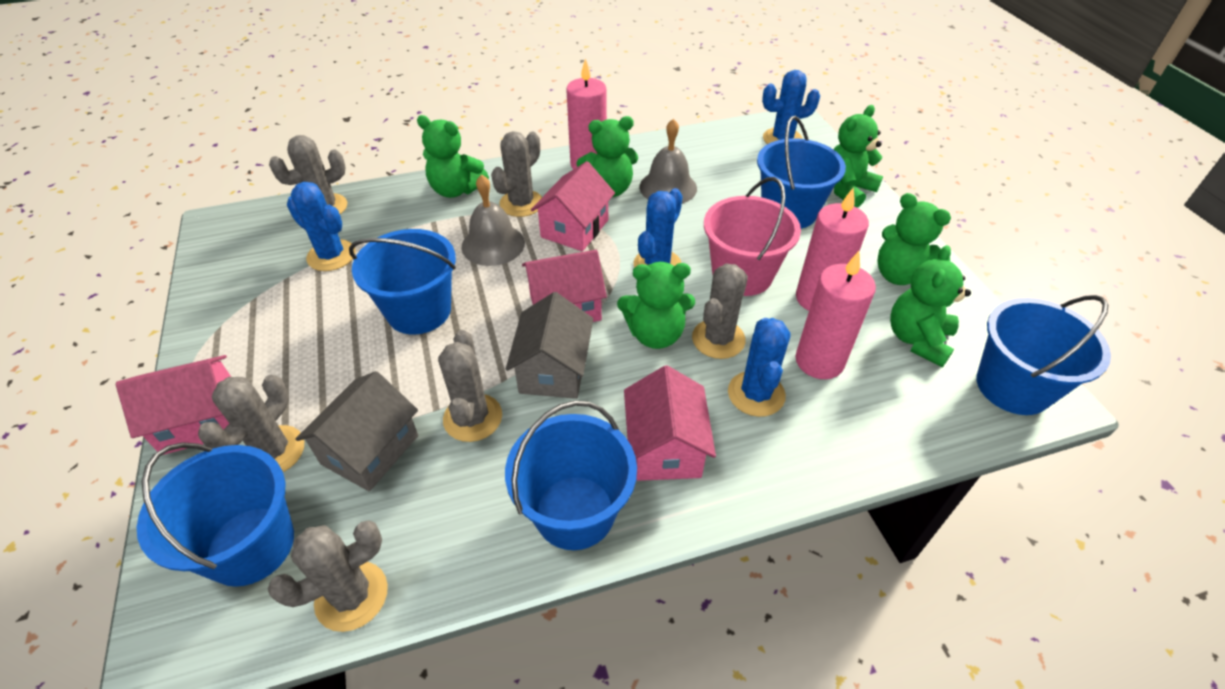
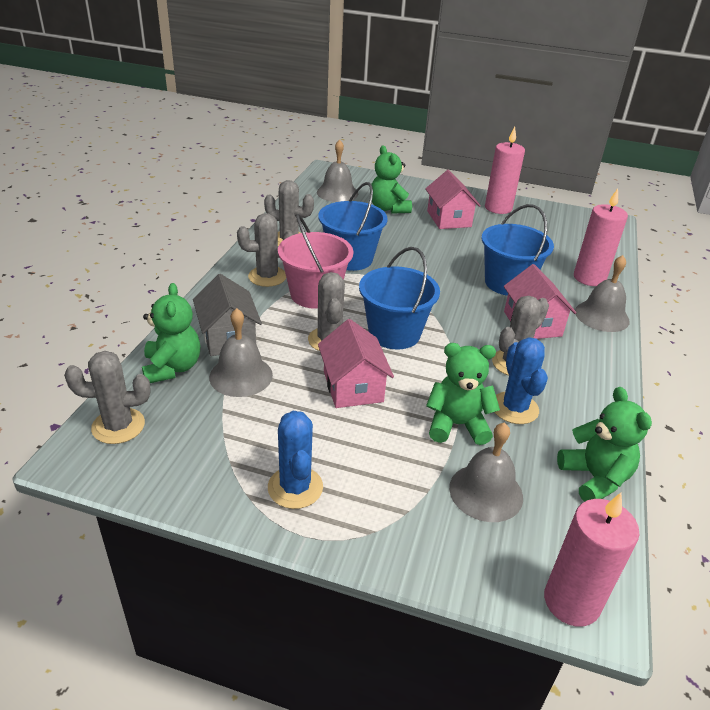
blue bucket: 5 -> 3
blue cactus: 4 -> 2
green teddy bear: 6 -> 4
grey bell: 2 -> 4
grey cactus: 6 -> 5
grey house: 2 -> 1
pink house: 4 -> 3

